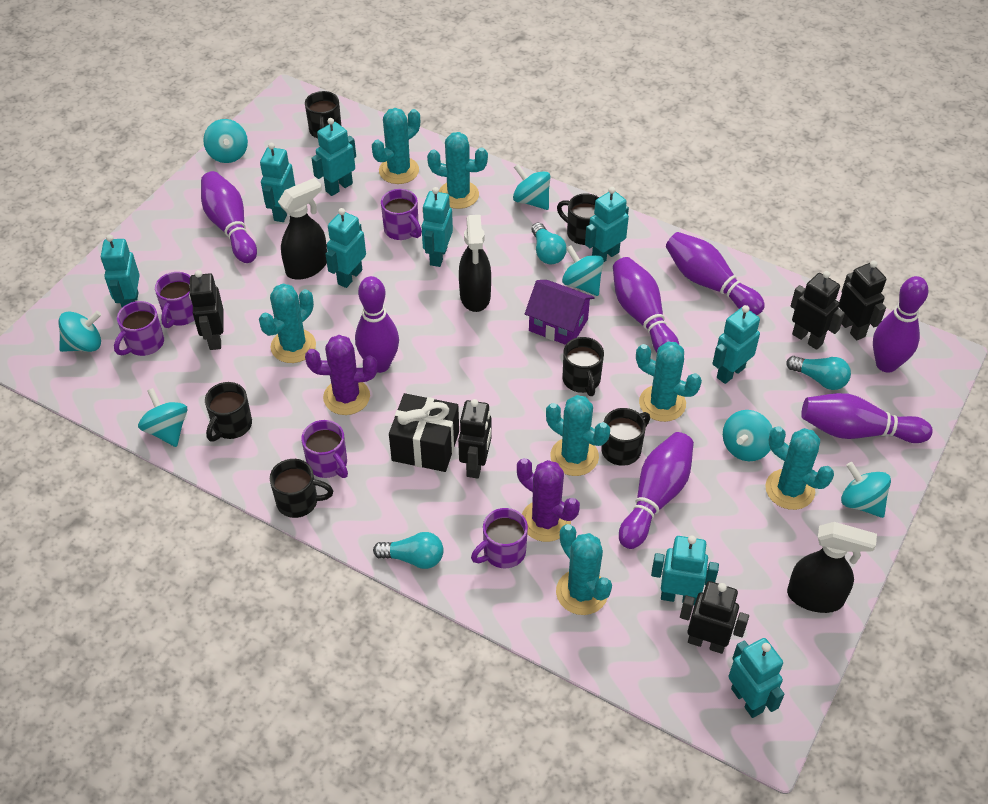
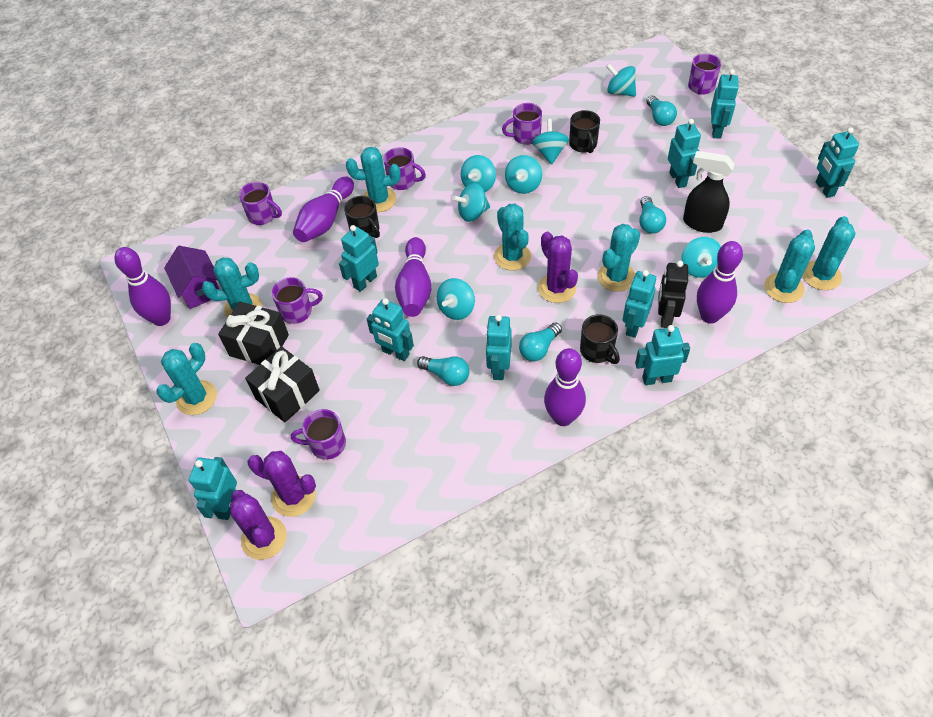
black gift: 1 -> 2
black mug: 6 -> 3
black robot: 5 -> 1
black spray bottle: 3 -> 1
purple bowling pin: 7 -> 5
purple cactus: 2 -> 3
purple mug: 5 -> 6
turquoise light bulb: 3 -> 4

